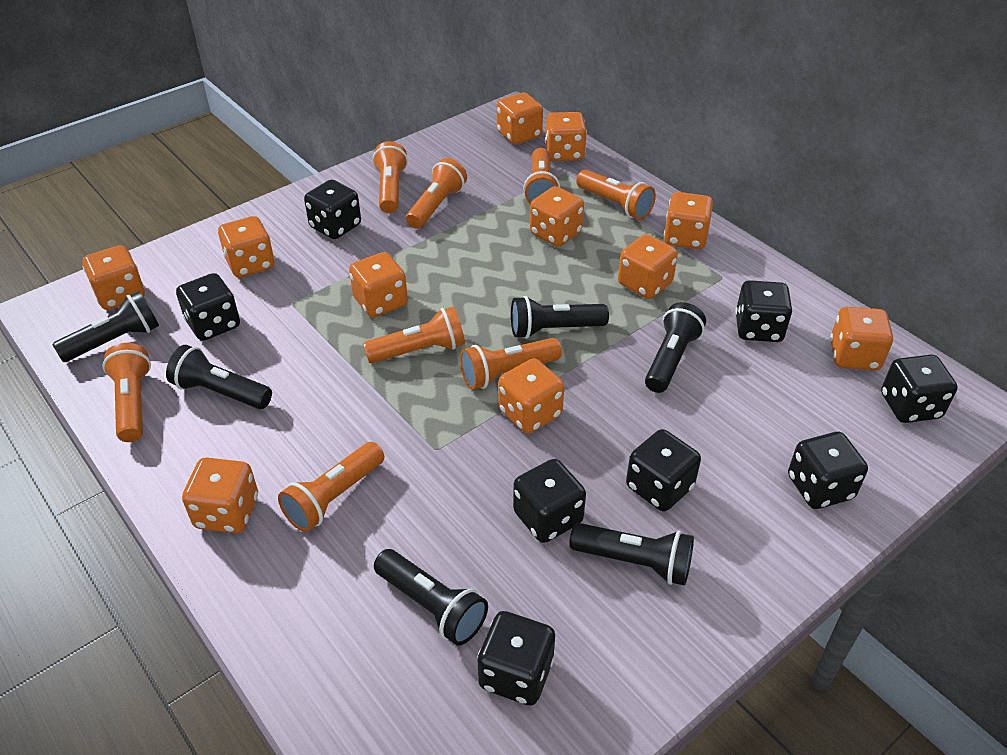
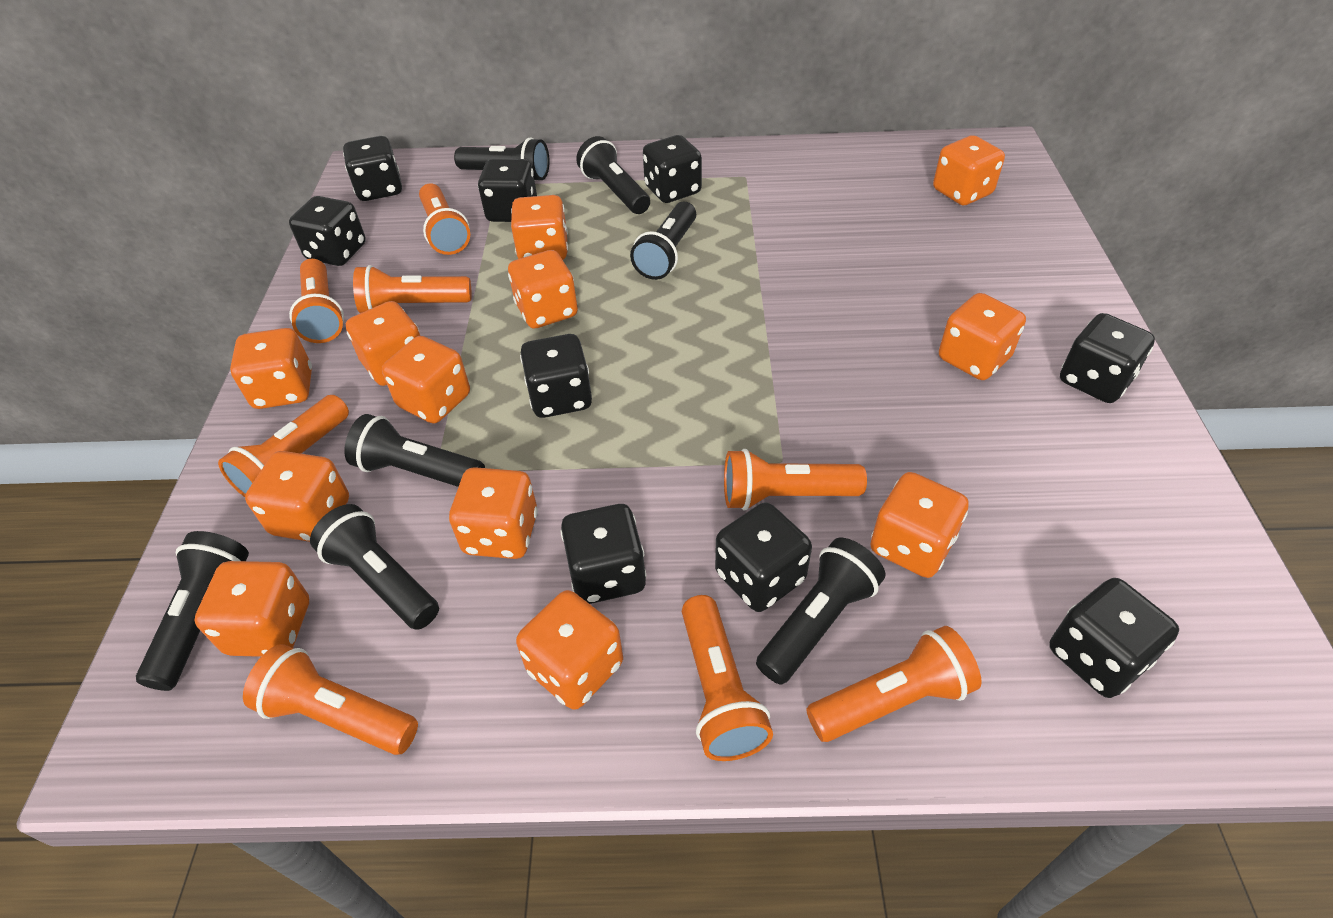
black dice: 8 -> 9
black flashlight: 6 -> 7
orange dice: 11 -> 12

